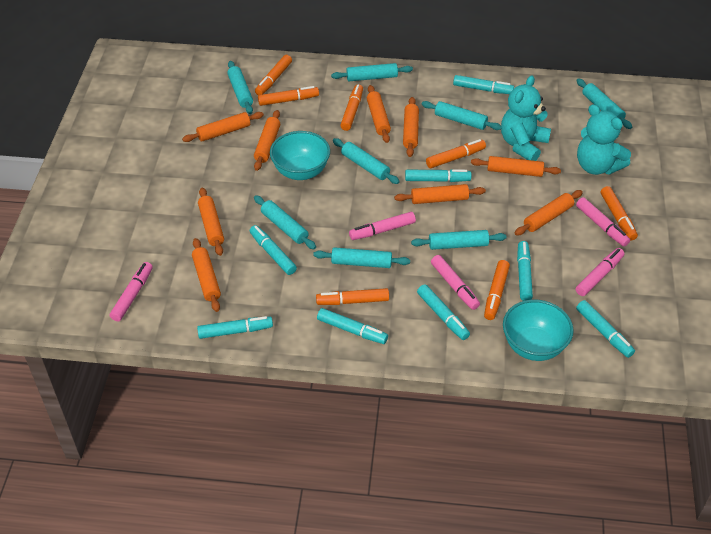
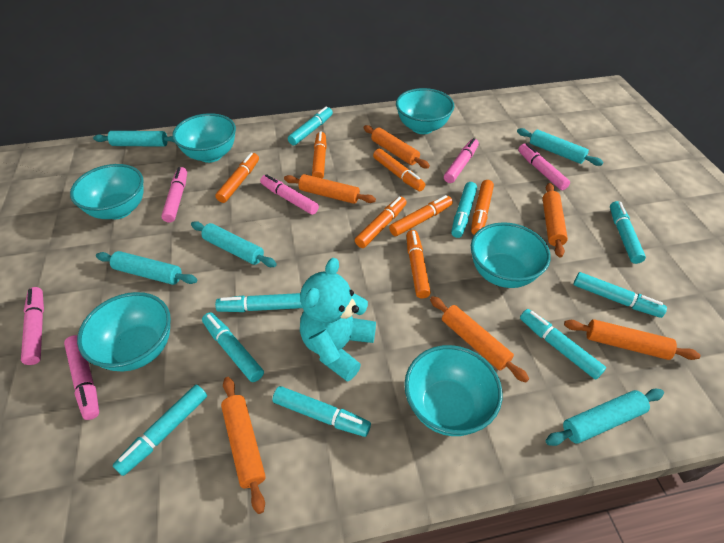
orange rolling pin: 9 -> 6
pink marker: 5 -> 6
turquoise bowl: 2 -> 6
turquoise marker: 8 -> 9
turquoise rolling pin: 8 -> 5
turquoise teddy bear: 2 -> 1

